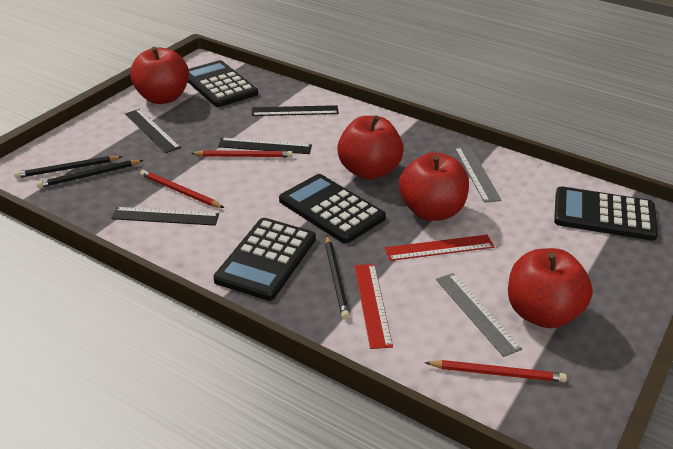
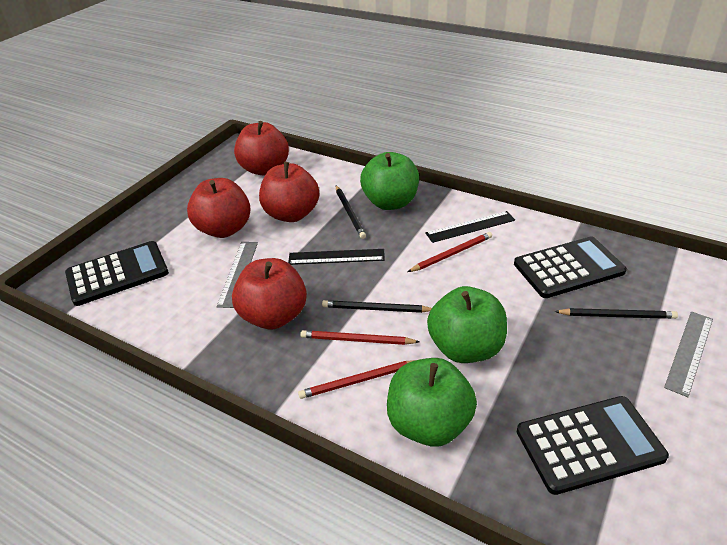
black calculator: 4 -> 3
black ruler: 4 -> 2
green apple: 0 -> 3
red ruler: 2 -> 0

